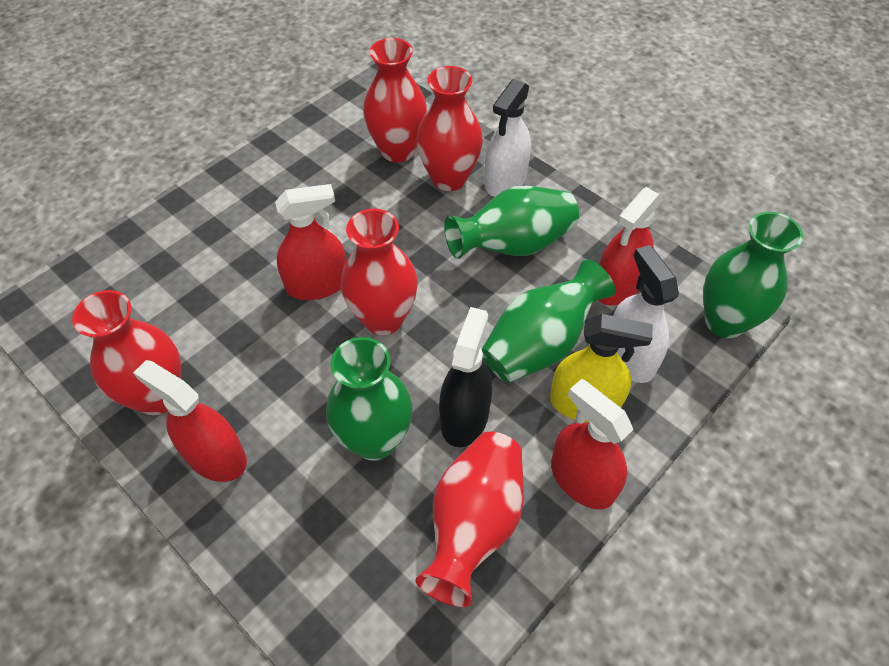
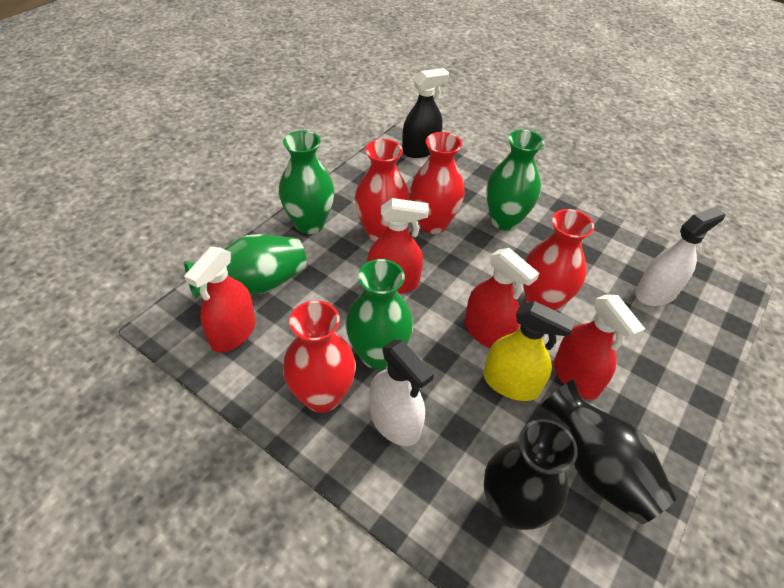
black vase: 0 -> 2
red vase: 5 -> 4

